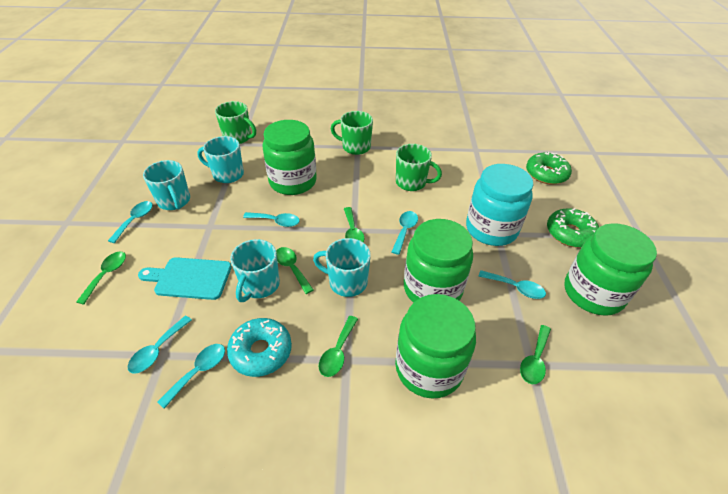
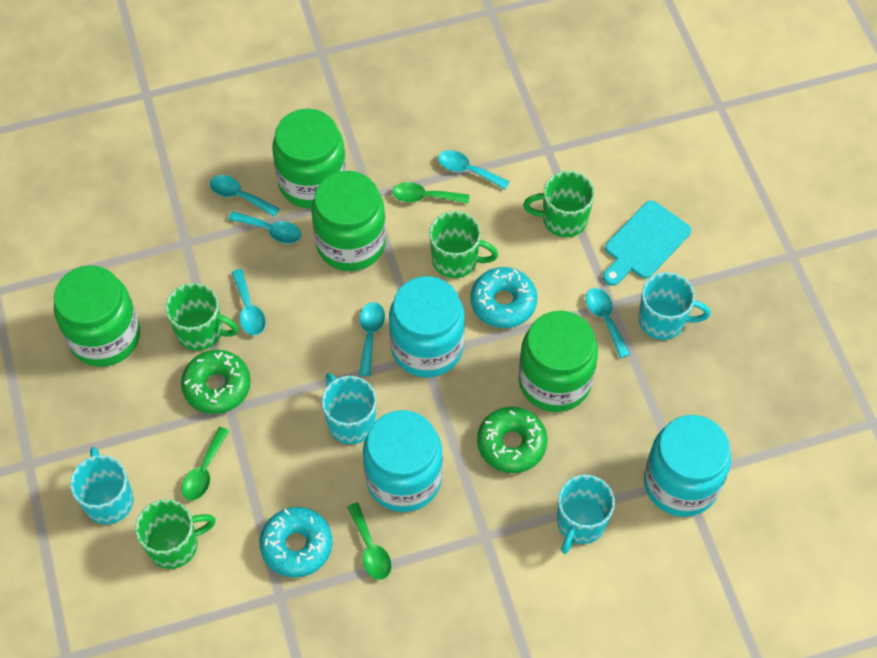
green mug: 3 -> 4
green spoon: 5 -> 3
turquoise donut: 1 -> 2
turquoise jar: 1 -> 3

